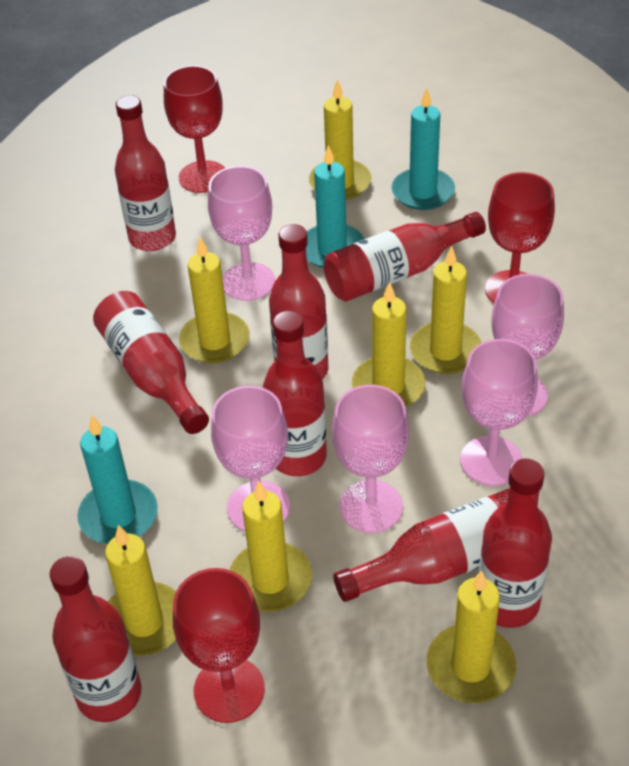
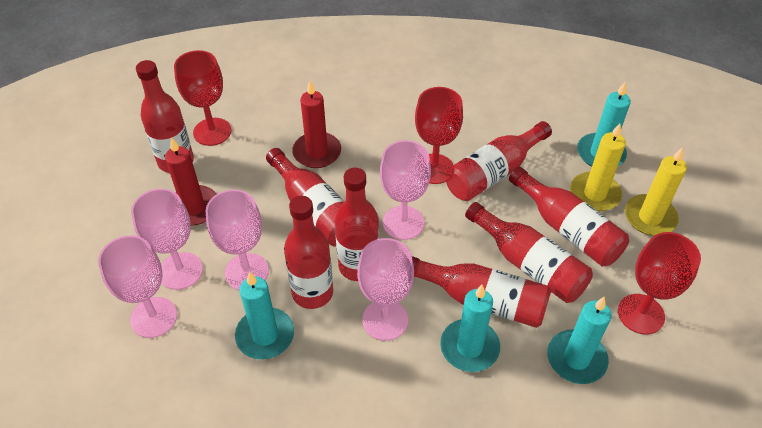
red candle: 0 -> 2
turquoise candle: 3 -> 4
yellow candle: 7 -> 2

